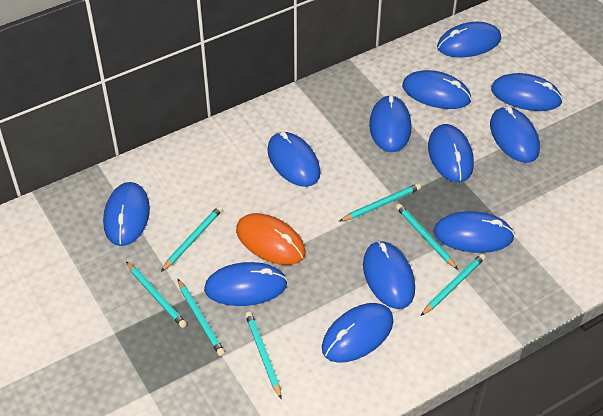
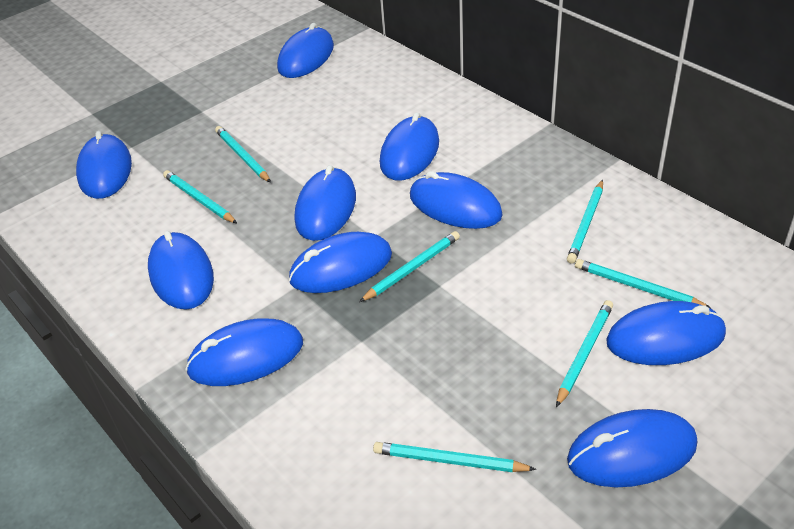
blue mouse: 12 -> 10
orange mouse: 1 -> 0

